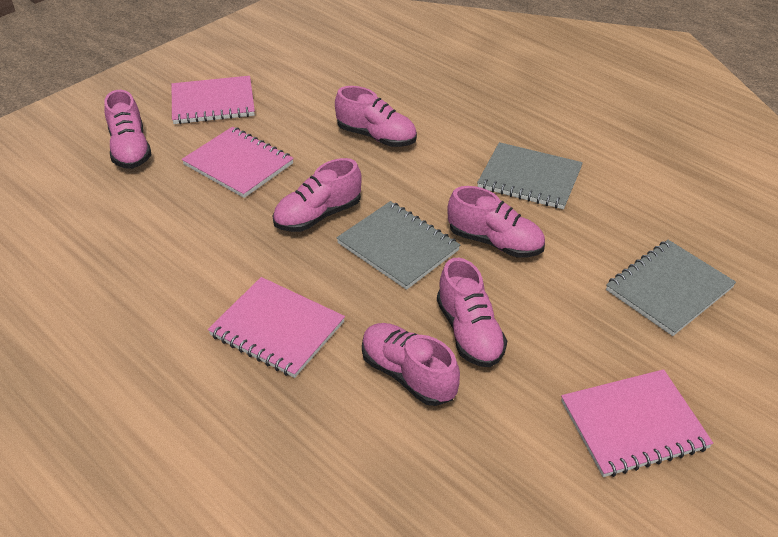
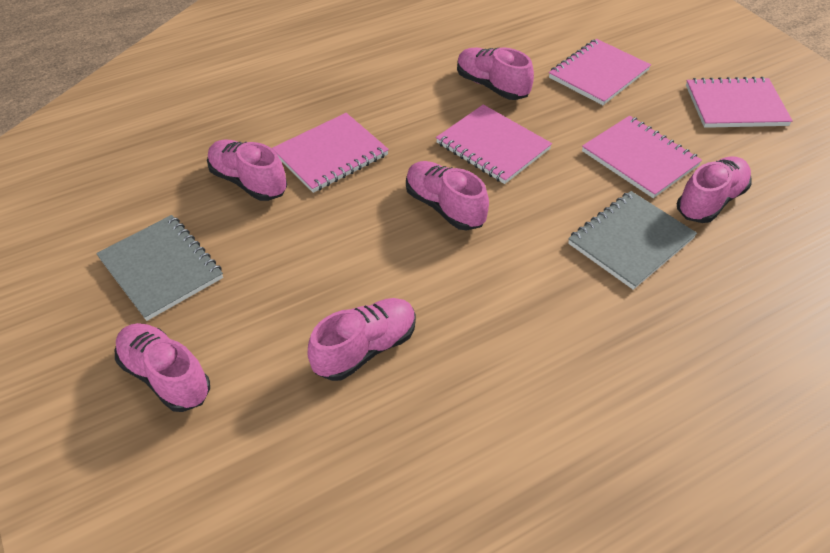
grey notebook: 3 -> 2
pink notebook: 4 -> 5

